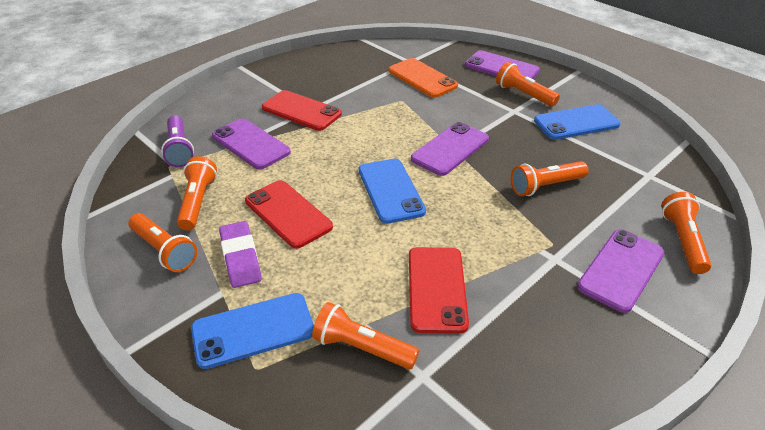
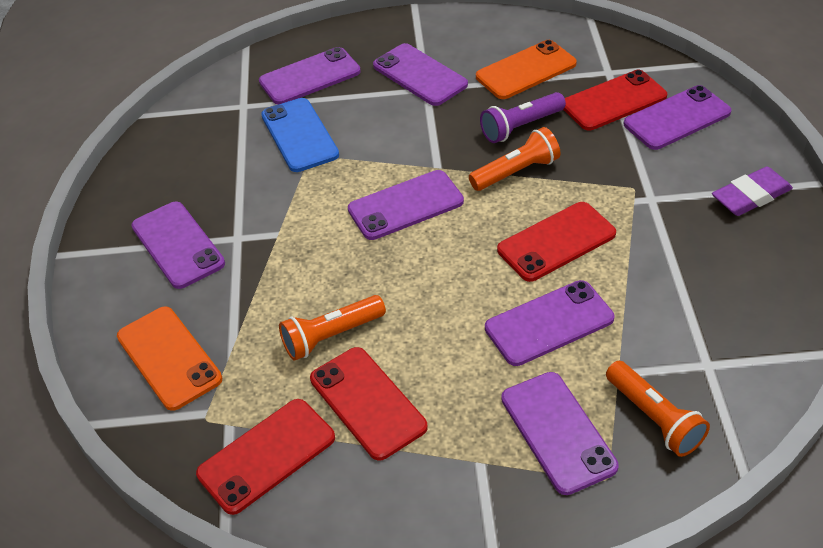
blue phone: 3 -> 1
orange flashlight: 6 -> 3
orange phone: 1 -> 2
purple phone: 4 -> 7
red phone: 3 -> 4

